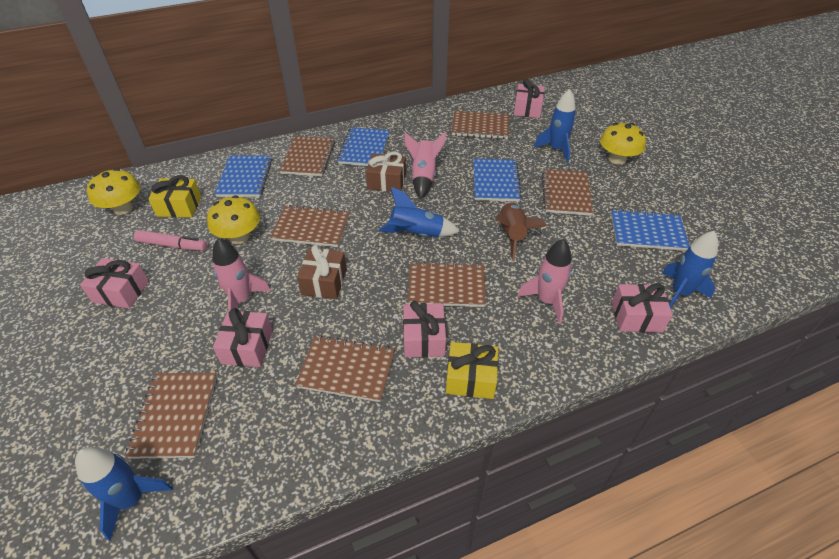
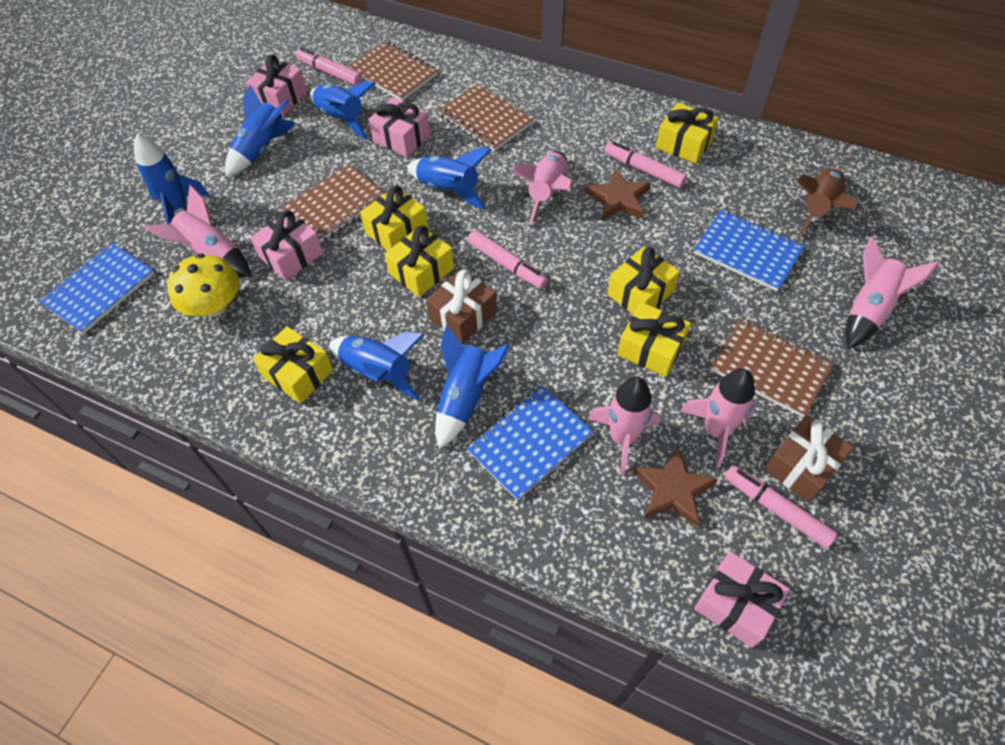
blue notebook: 4 -> 3
blue rocket: 4 -> 6
brown notebook: 7 -> 4
brown star: 0 -> 2
pink gift: 5 -> 4
pink marker: 1 -> 4
pink rocket: 3 -> 5
yellow gift: 2 -> 6
yellow mushroom: 3 -> 1

